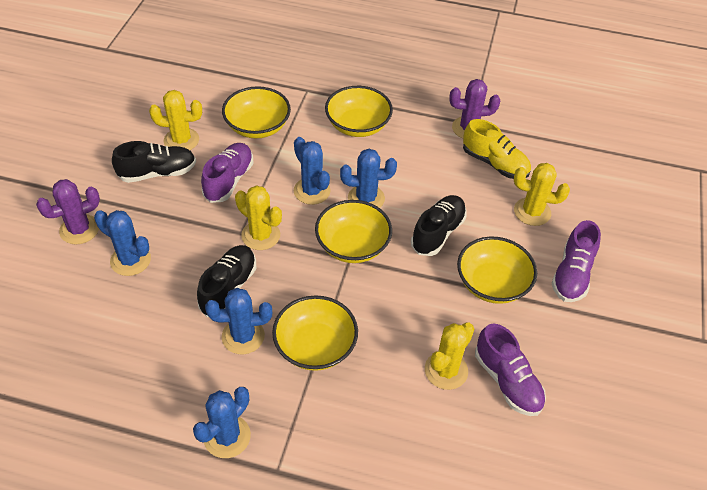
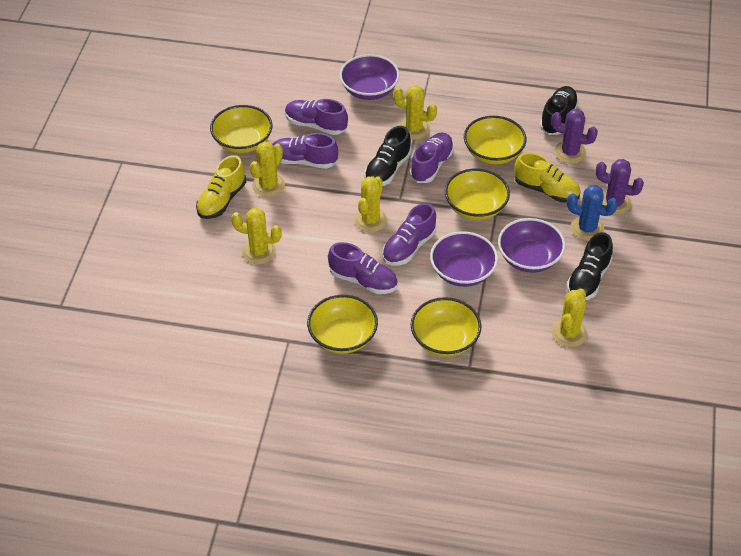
blue cactus: 5 -> 1
purple bowl: 0 -> 3
purple shoe: 3 -> 5
yellow cactus: 4 -> 5
yellow shoe: 1 -> 2

